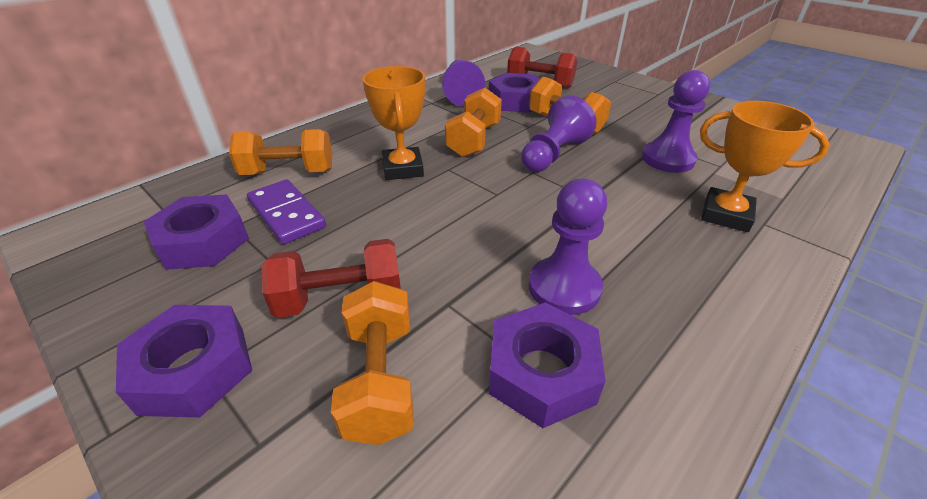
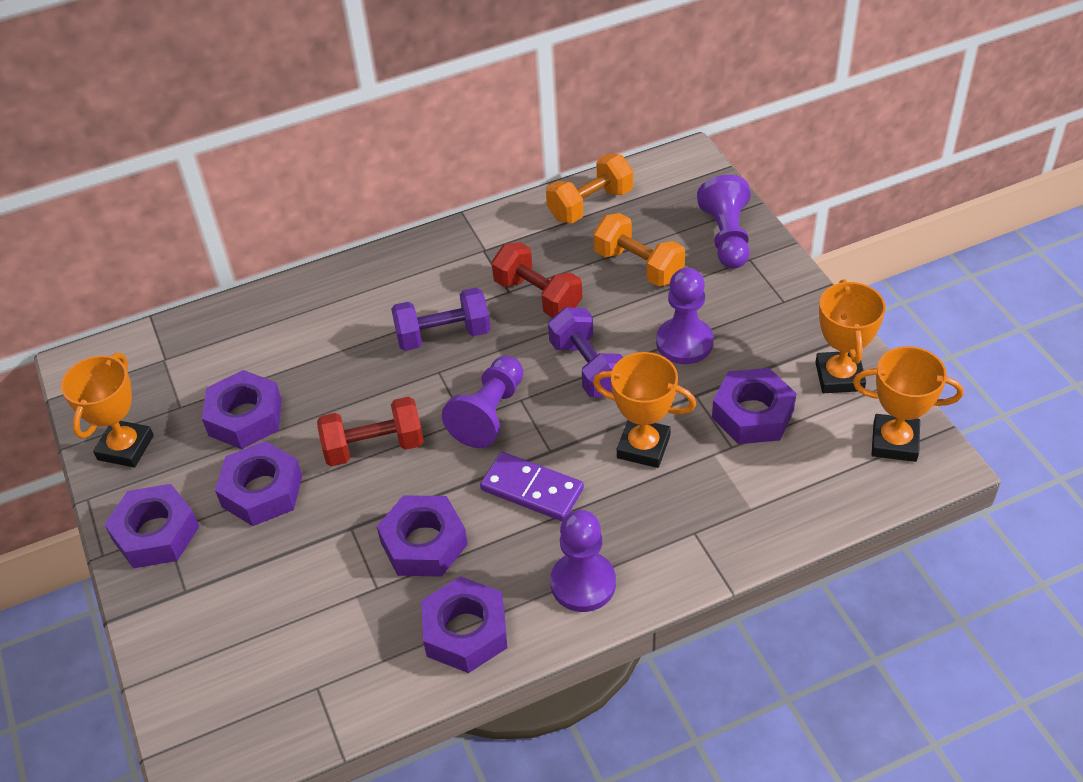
orange dumbbell: 4 -> 2
orange trophy: 2 -> 4
purple dumbbell: 0 -> 2
purple nut: 4 -> 6

